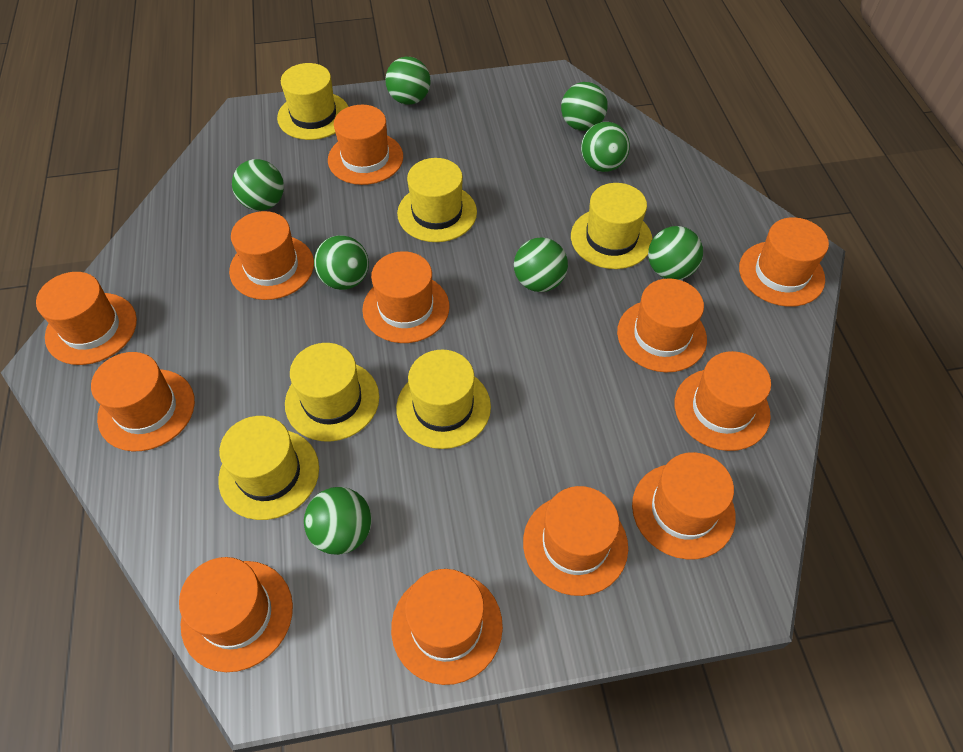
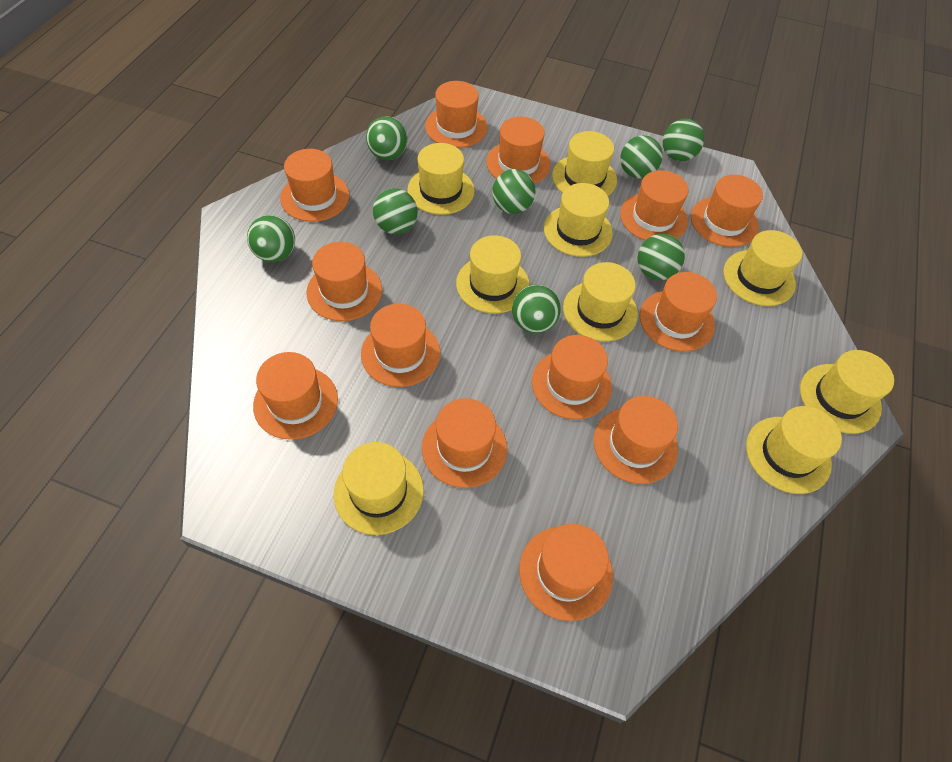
orange hat: 12 -> 13
yellow hat: 6 -> 9

